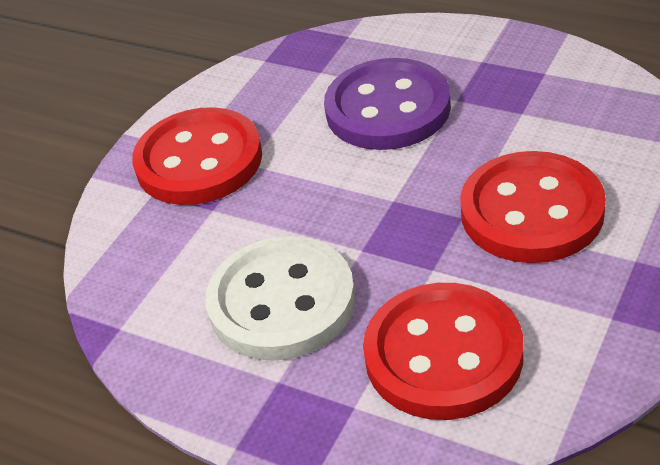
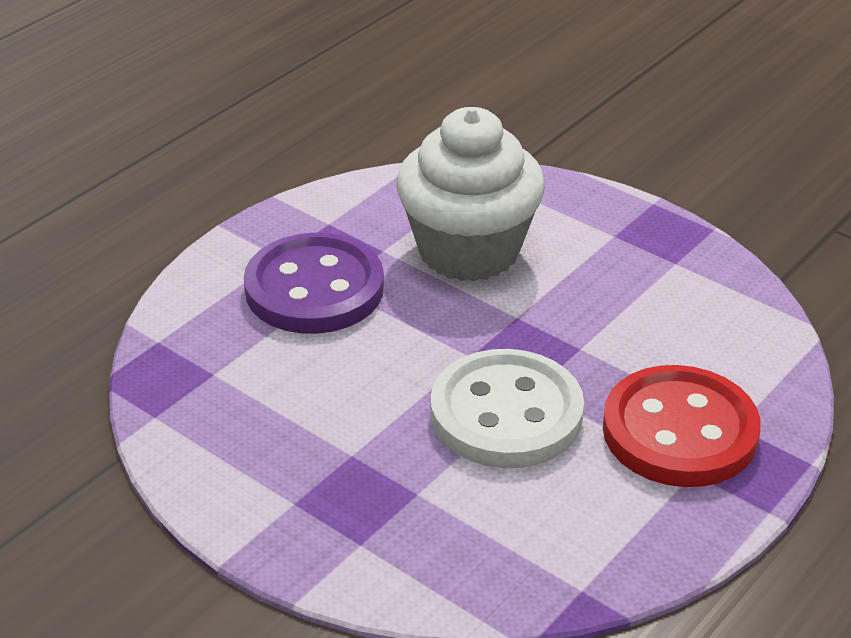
red button: 3 -> 1
white cupcake: 0 -> 1

